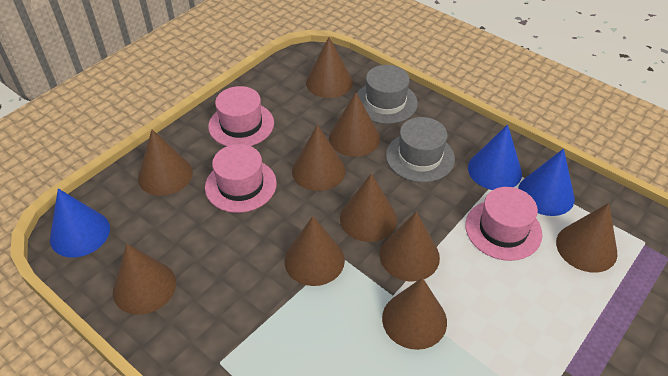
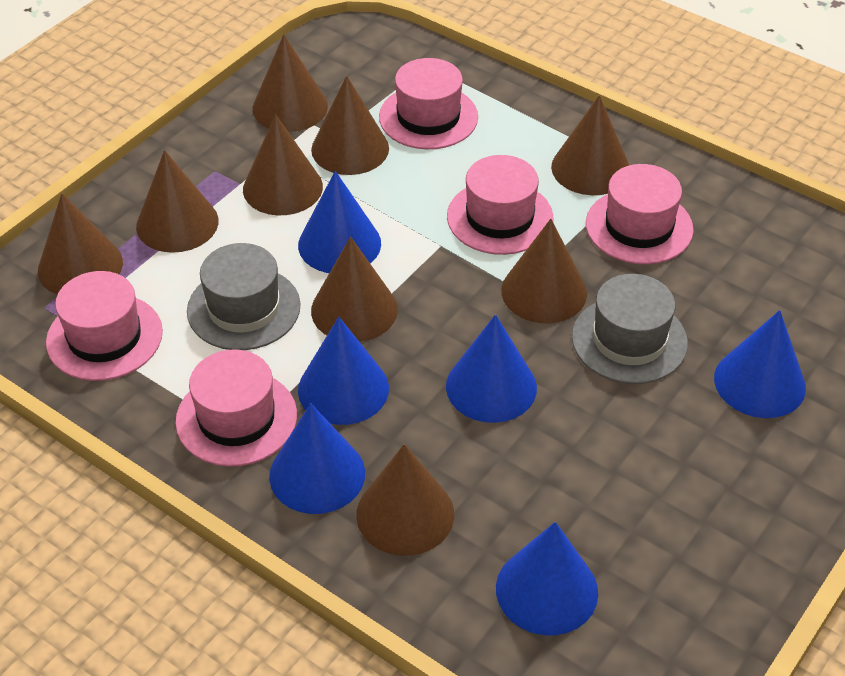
blue cone: 3 -> 6
brown cone: 10 -> 9
pink hat: 3 -> 5

